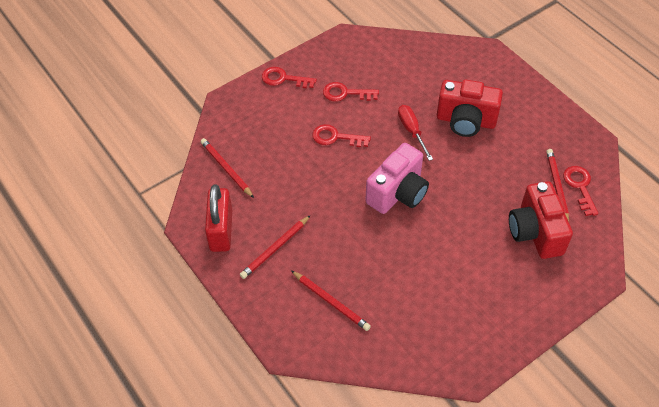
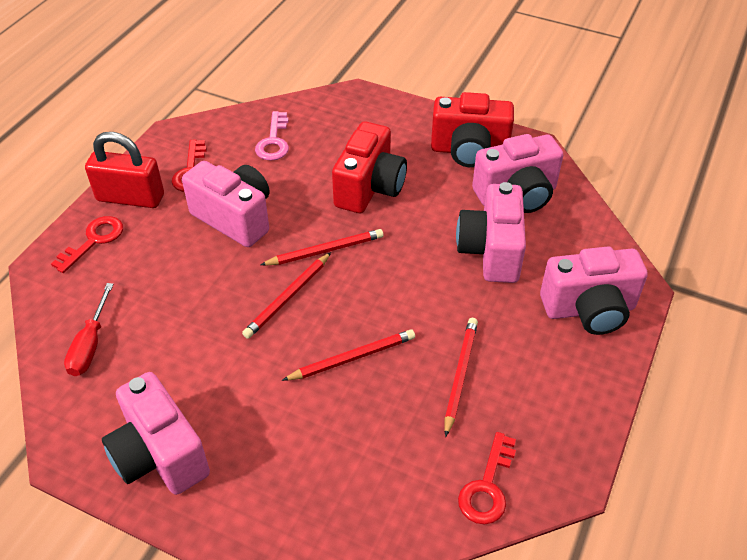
pink camera: 1 -> 5
pink key: 0 -> 1
red key: 4 -> 3

